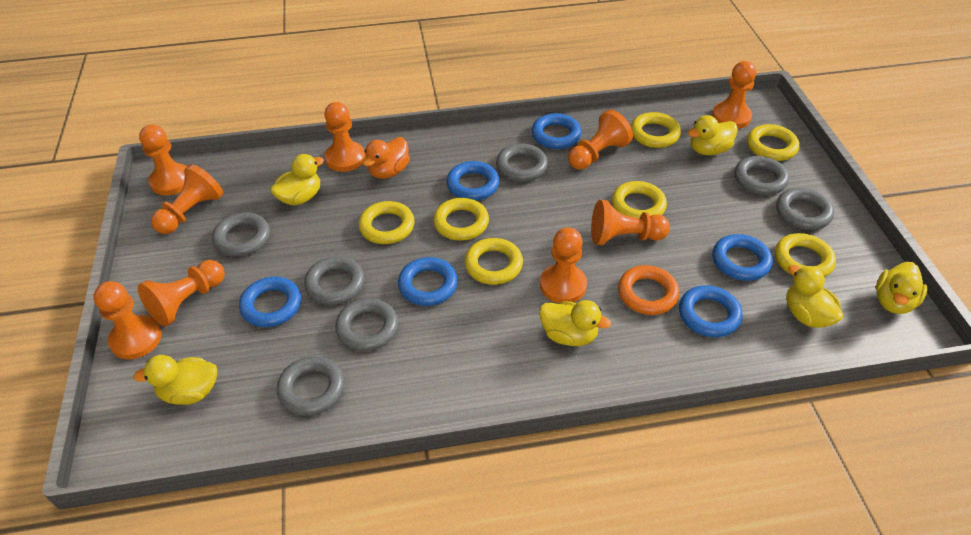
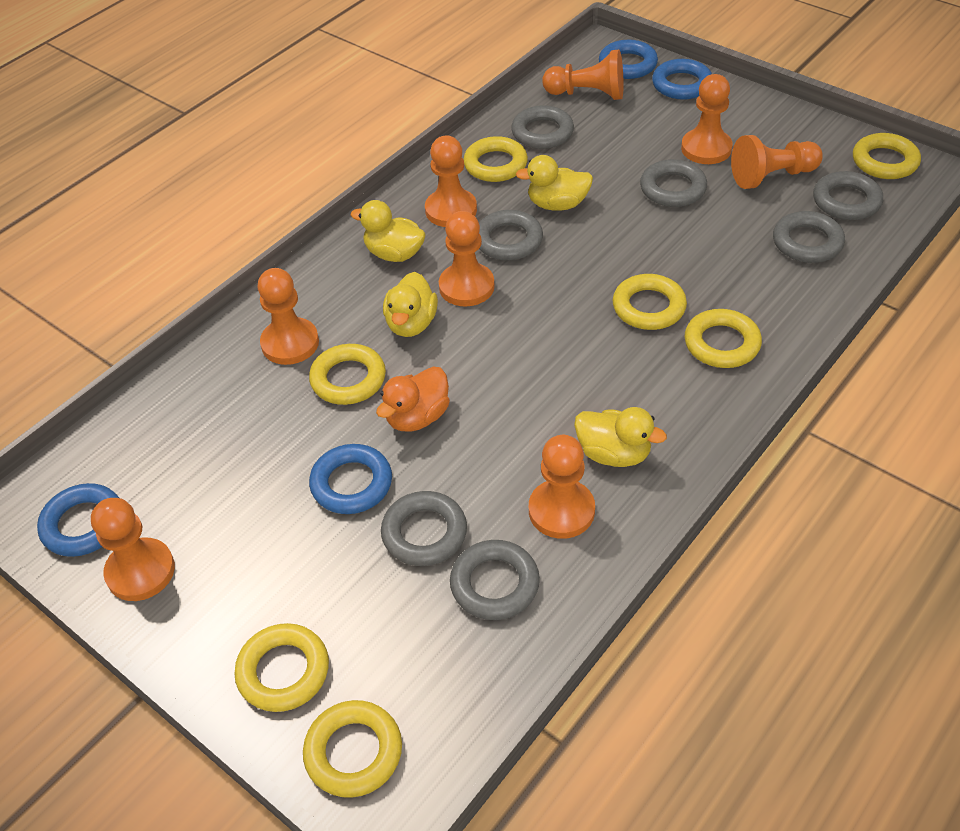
blue ring: 6 -> 4
orange pawn: 9 -> 8
orange ring: 1 -> 0
yellow duck: 6 -> 4

